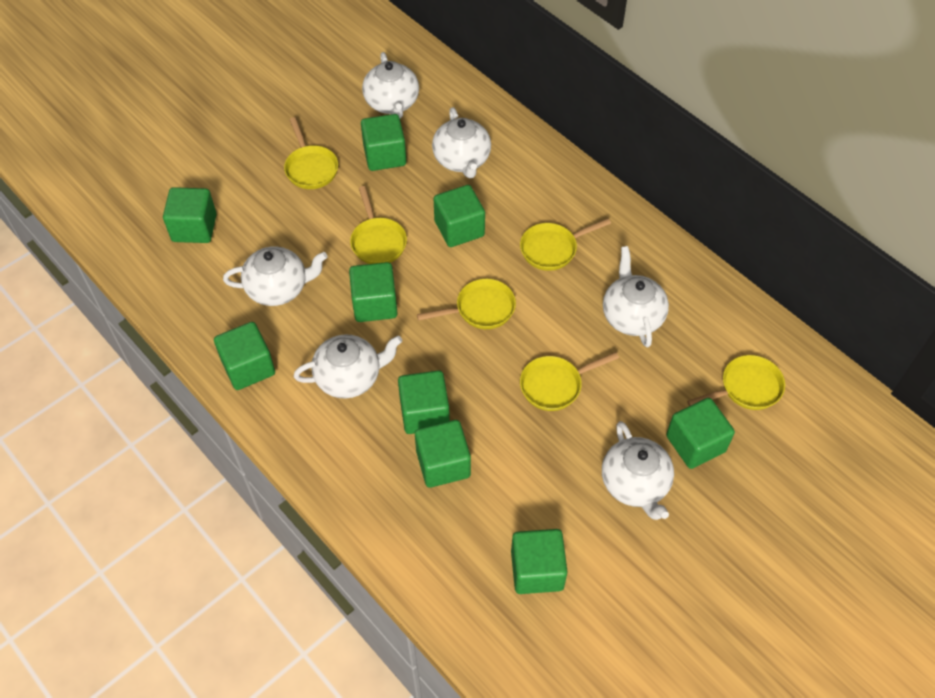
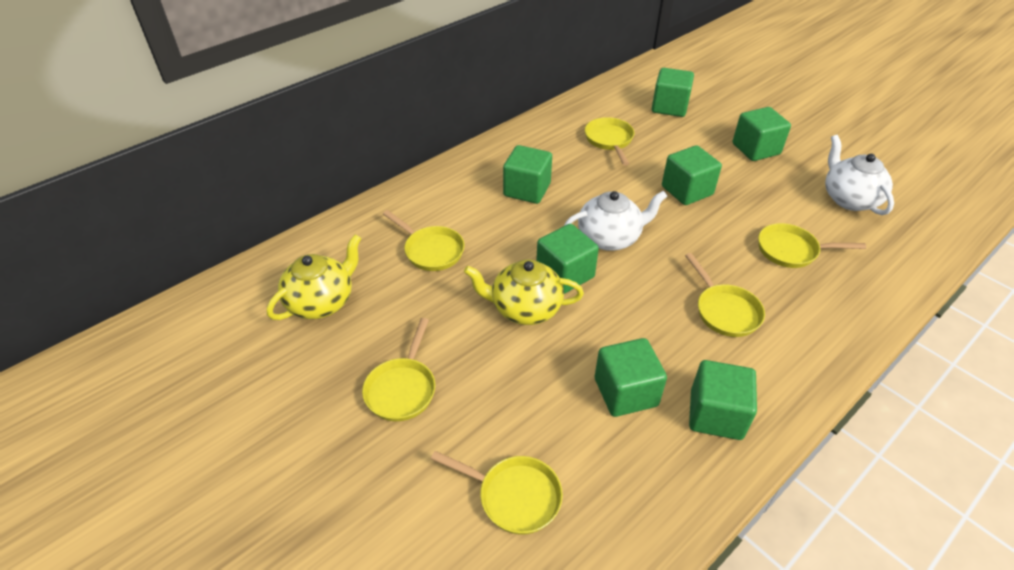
green cube: 9 -> 7
white teapot: 6 -> 2
yellow teapot: 0 -> 2

